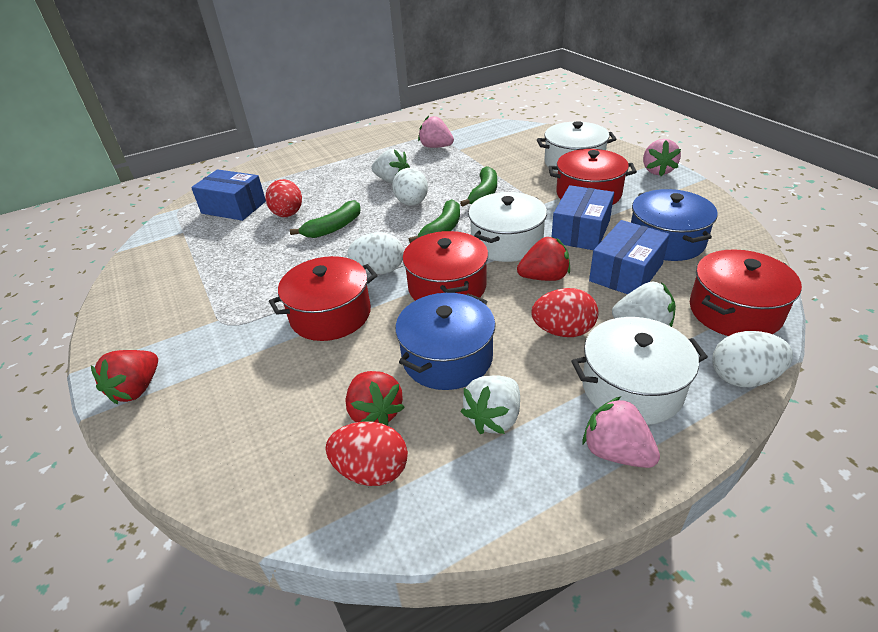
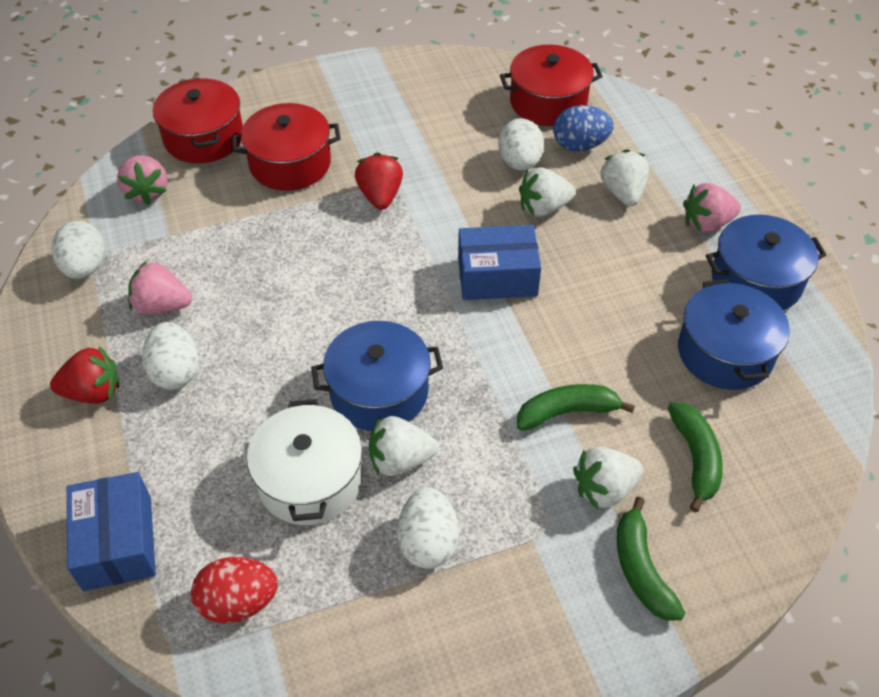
blue box: 3 -> 2
blue egg: 0 -> 1
blue pot: 2 -> 3
red egg: 3 -> 1
red pot: 4 -> 3
red strawberry: 3 -> 2
white egg: 3 -> 4
white pot: 3 -> 1
white strawberry: 3 -> 4

